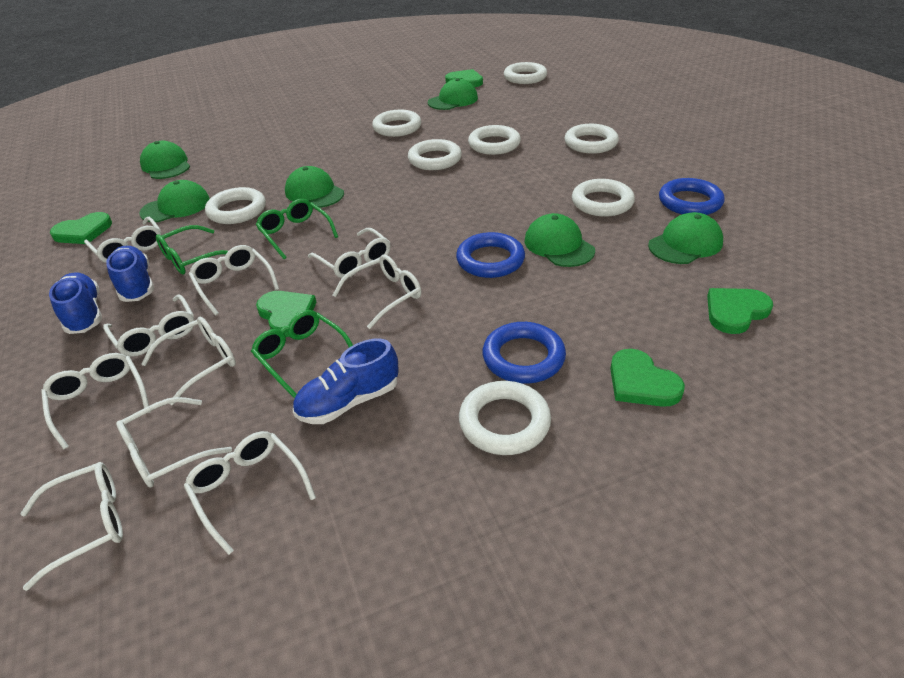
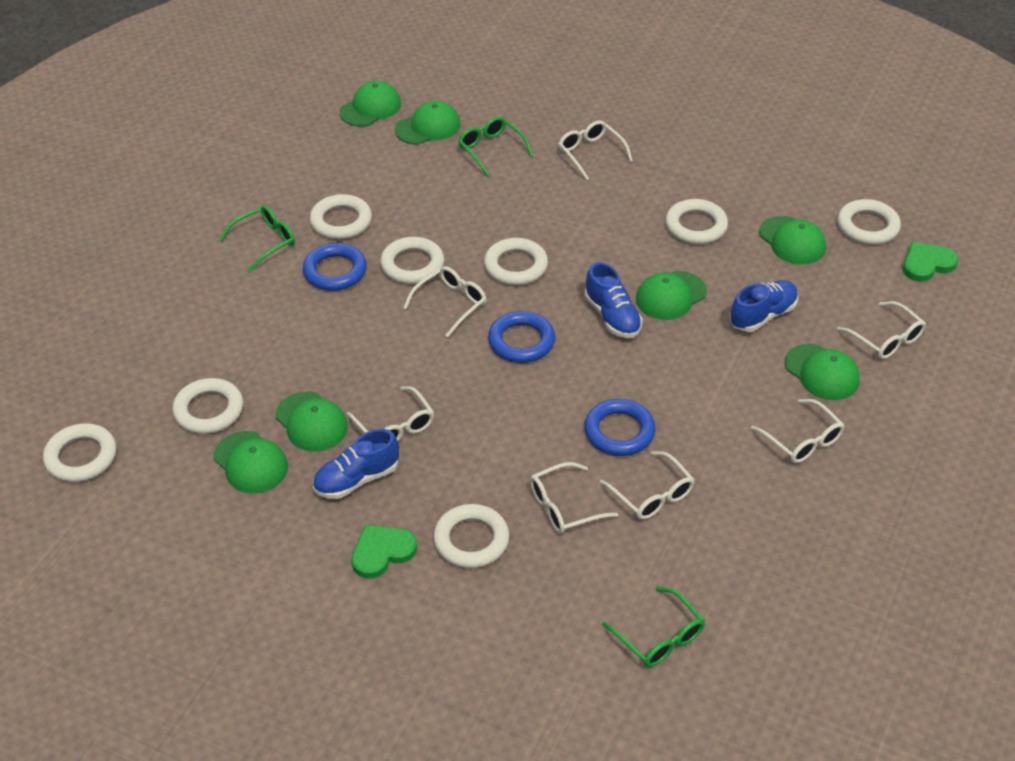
green cap: 6 -> 7
green heart: 5 -> 2
white glasses: 10 -> 7

